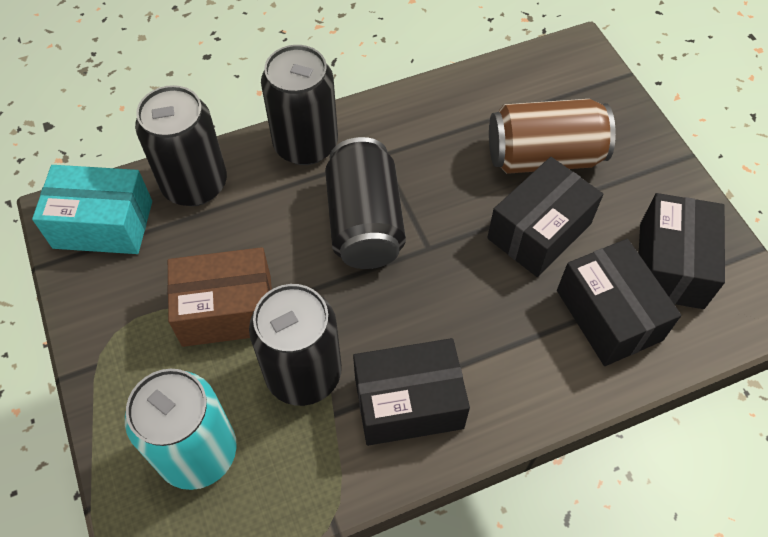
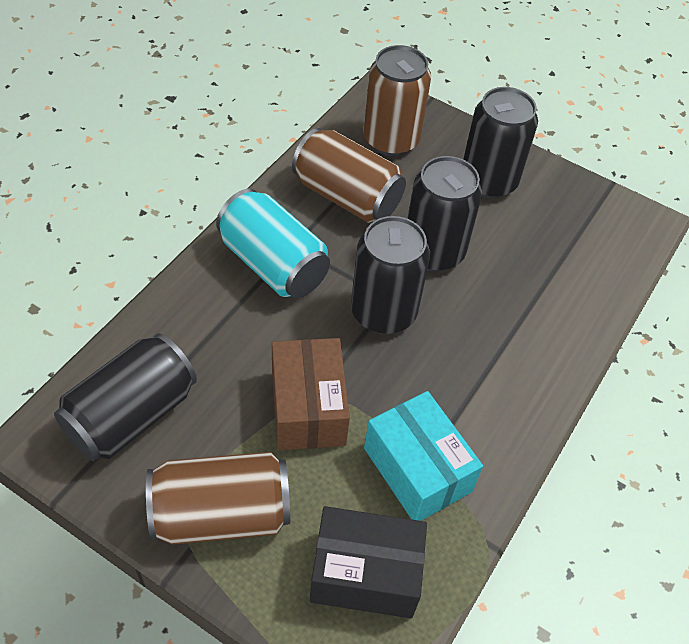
black box: 4 -> 1
brown can: 1 -> 3

